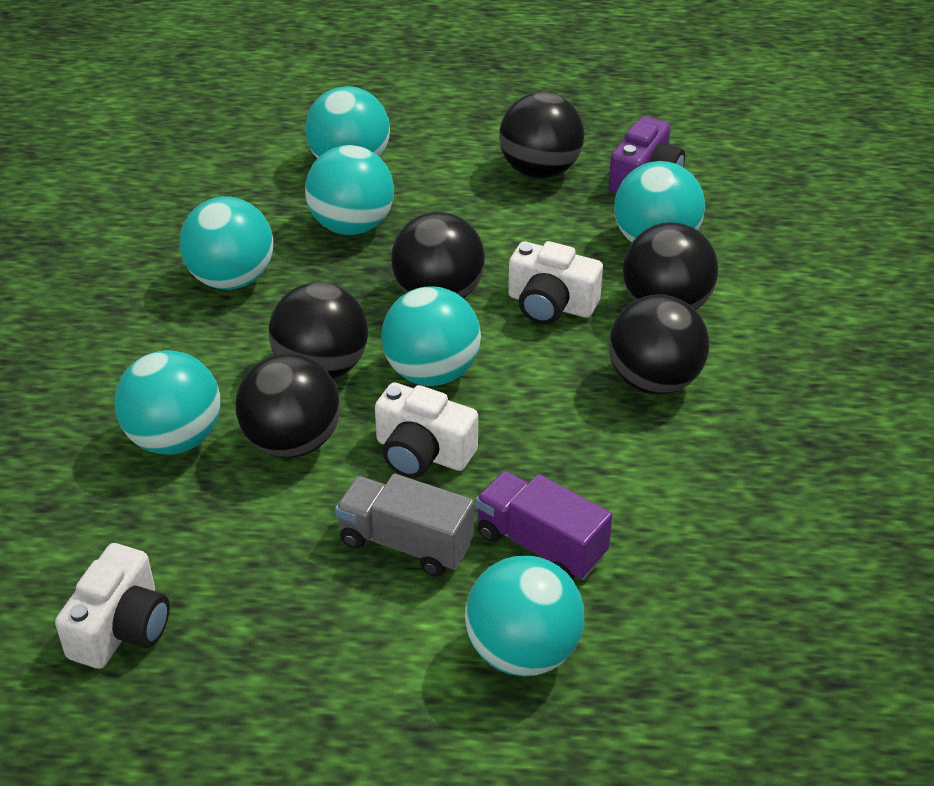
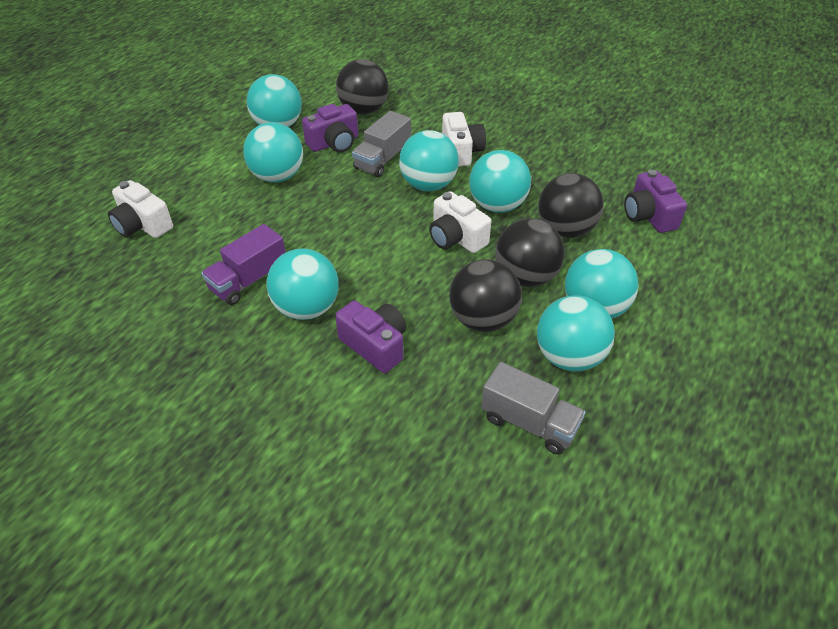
black ball: 6 -> 4
grey truck: 1 -> 2
purple camera: 1 -> 3

